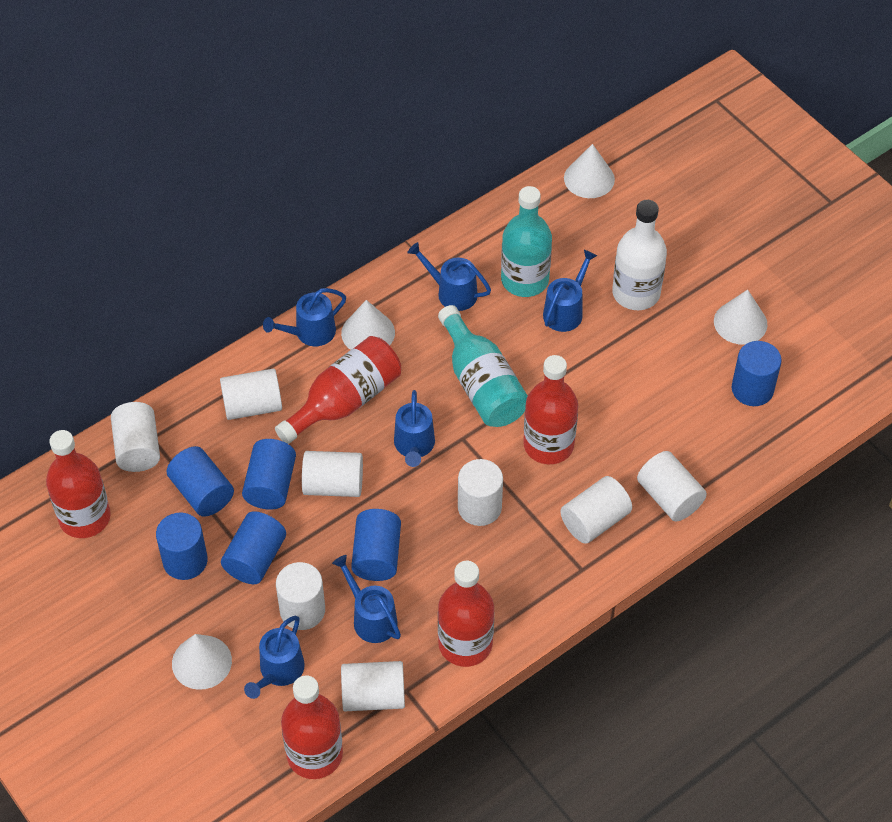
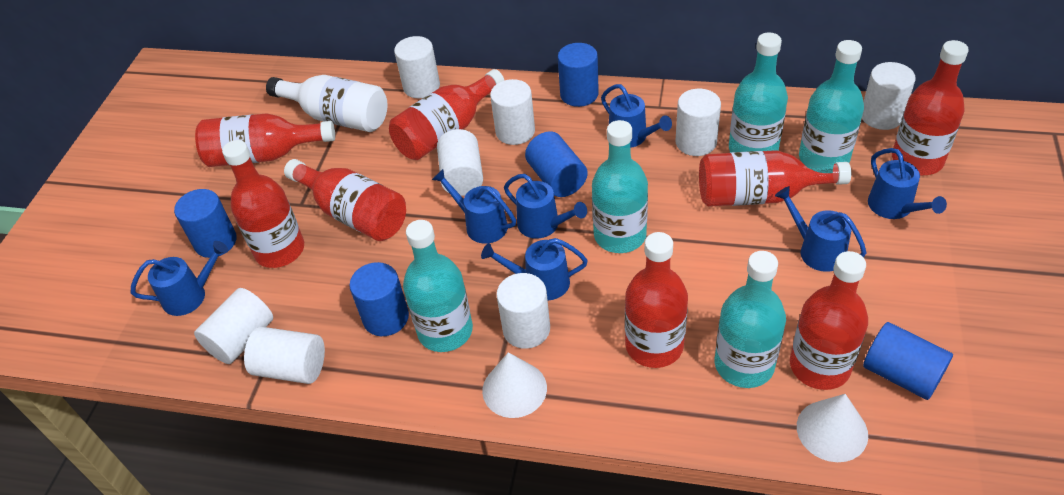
blue cylinder: 6 -> 5
blue watering can: 6 -> 7
red bottle: 5 -> 8
turquoise bottle: 2 -> 5
white cone: 4 -> 2

